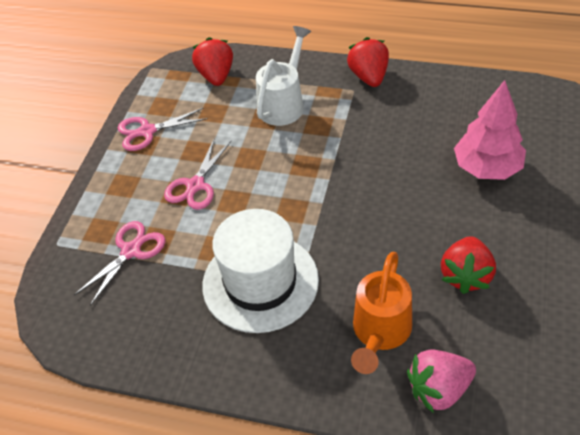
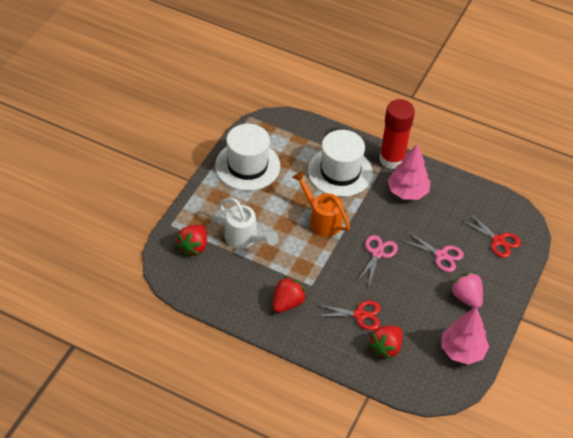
pink scissors: 3 -> 2
pink tree: 1 -> 2
red glue stick: 0 -> 1
red scissors: 0 -> 2
white hat: 1 -> 2

